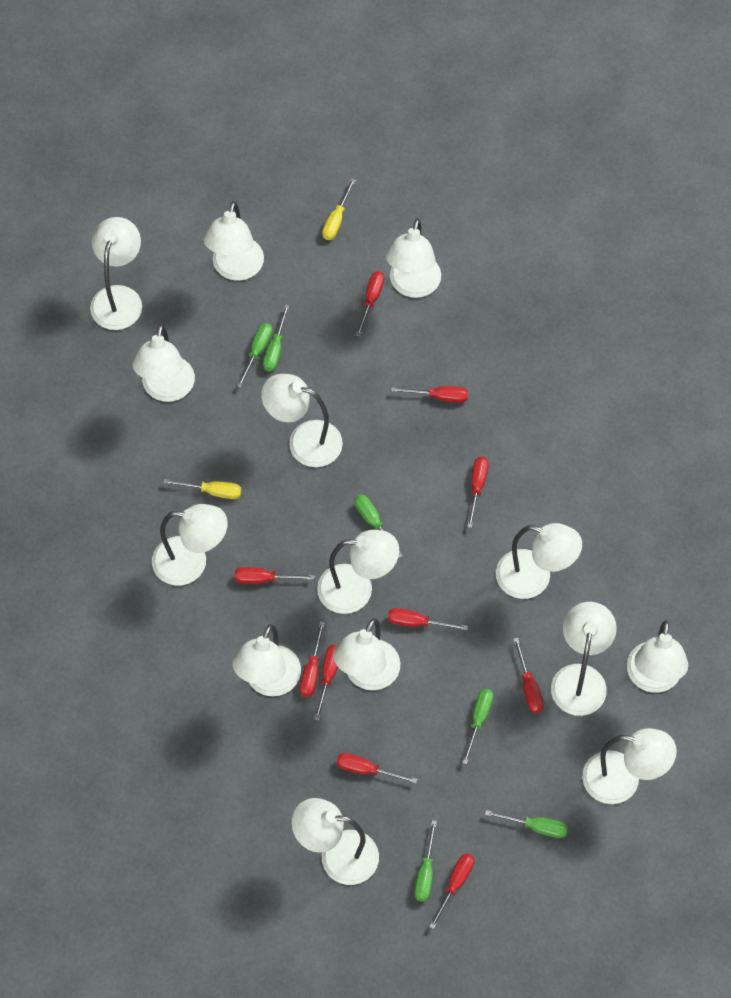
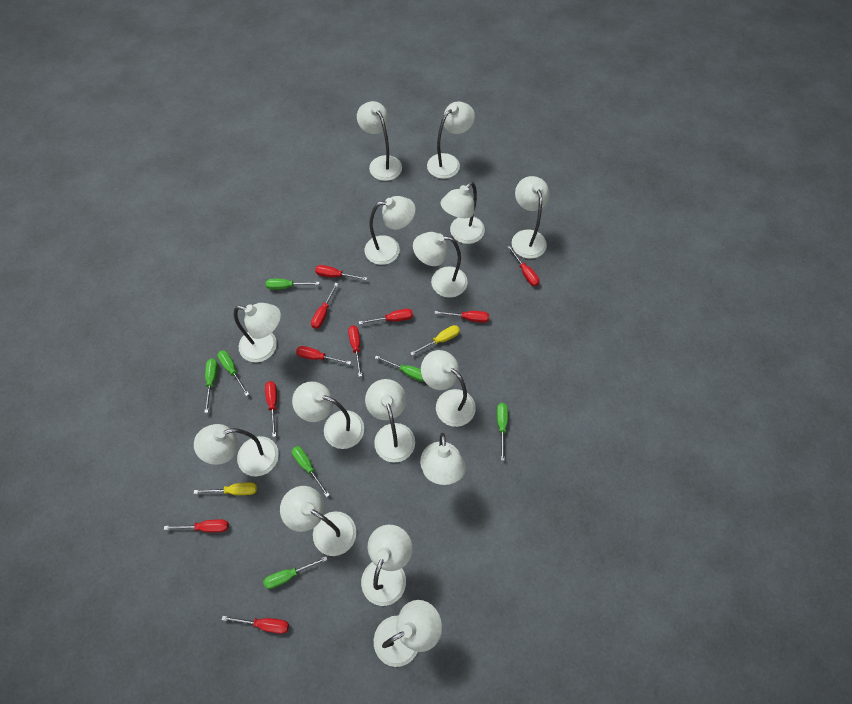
green screwdriver: 6 -> 7
white lamp: 14 -> 15

